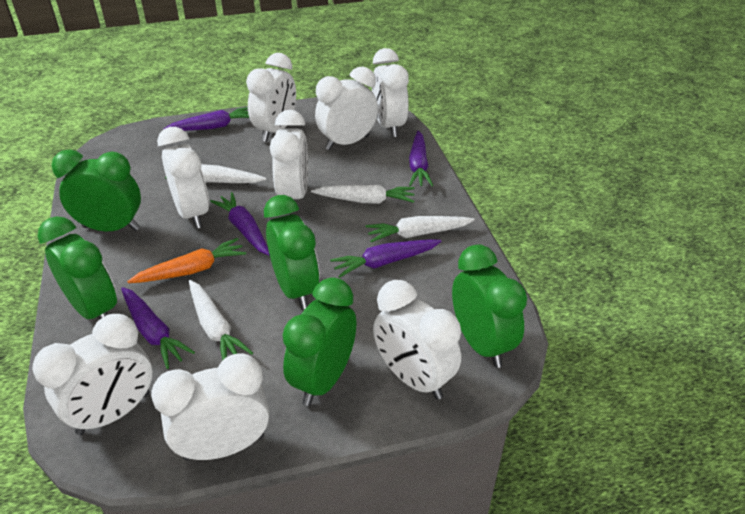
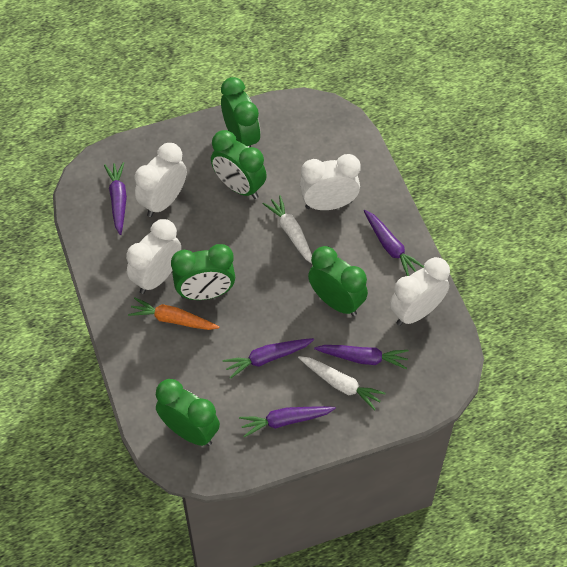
white carrot: 4 -> 2
white clock: 8 -> 4

